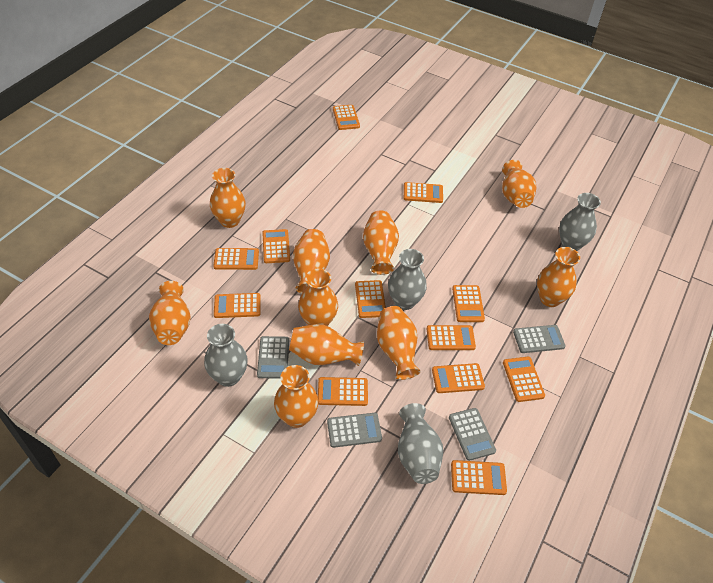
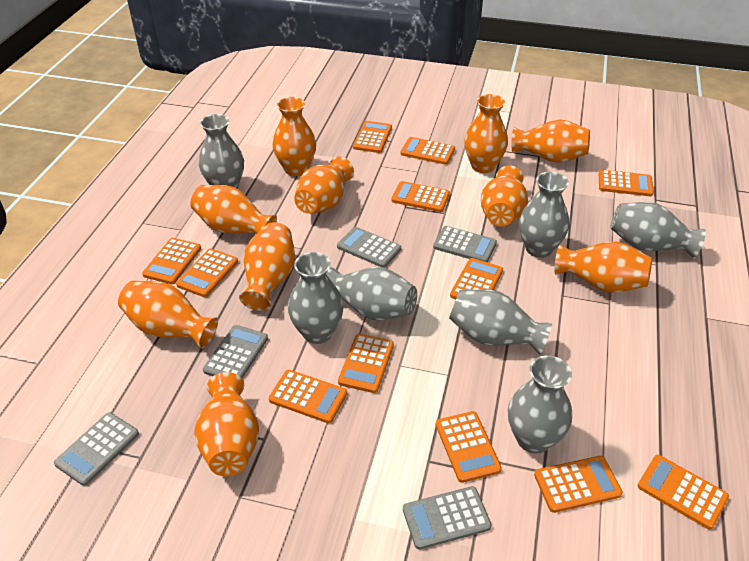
grey calculator: 4 -> 5
grey vase: 4 -> 7

